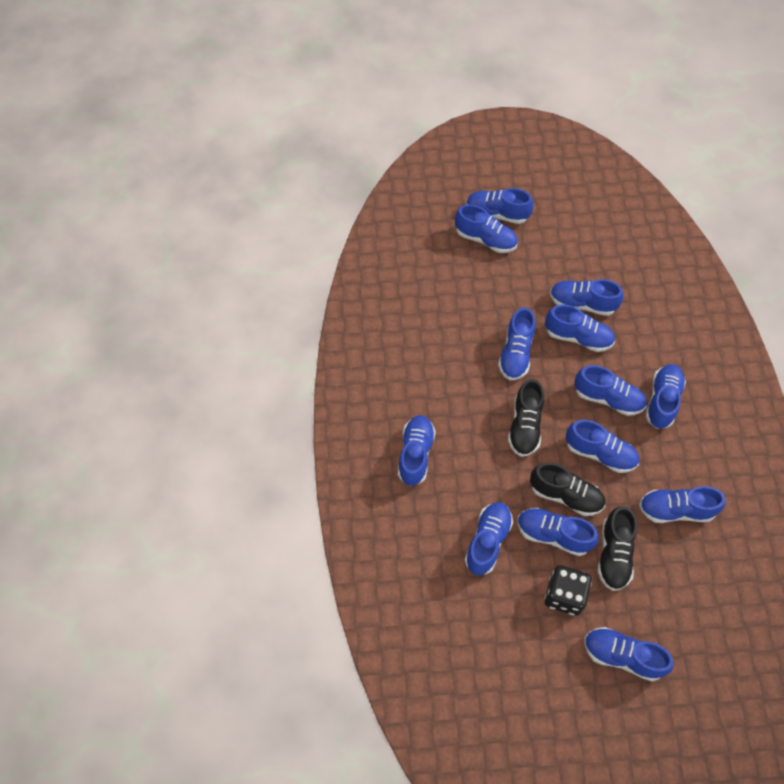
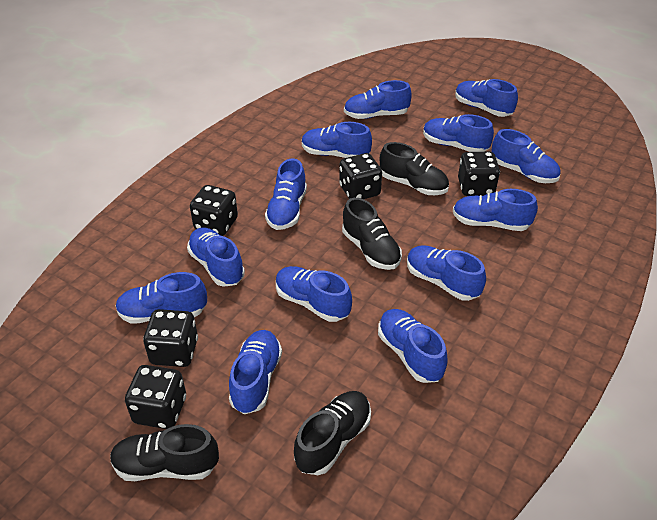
black dice: 1 -> 5
black shoe: 3 -> 4

